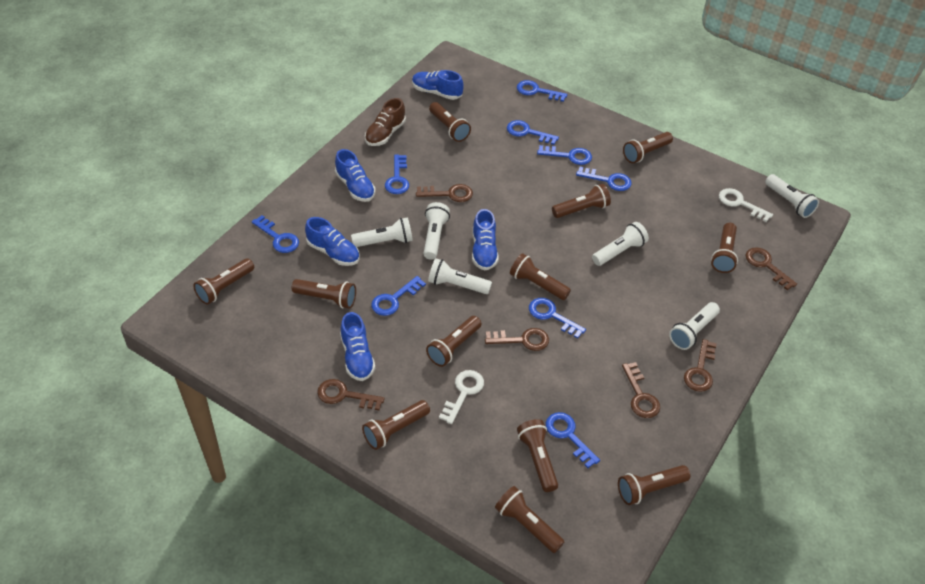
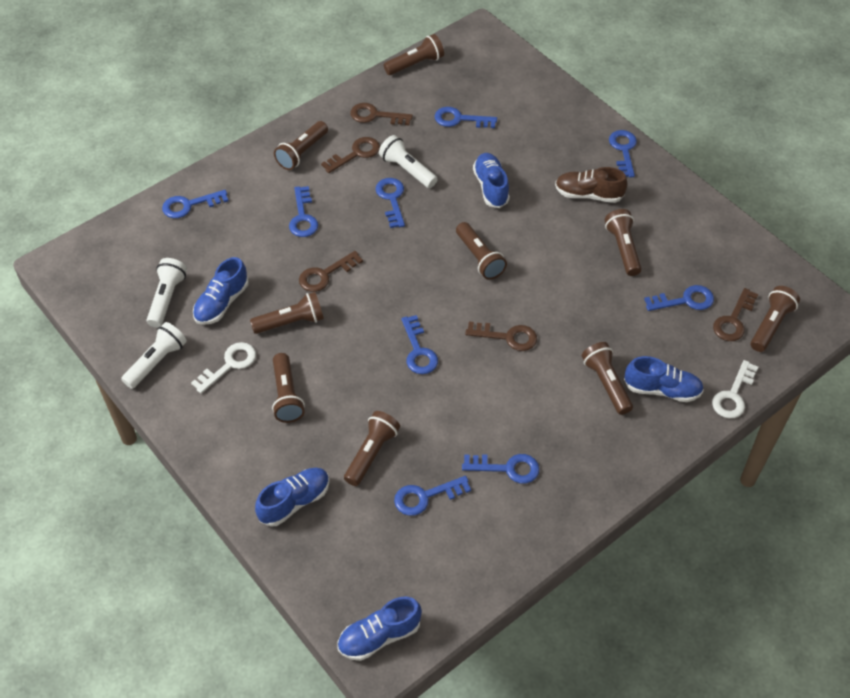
brown flashlight: 12 -> 9
brown key: 6 -> 5
white flashlight: 6 -> 3

